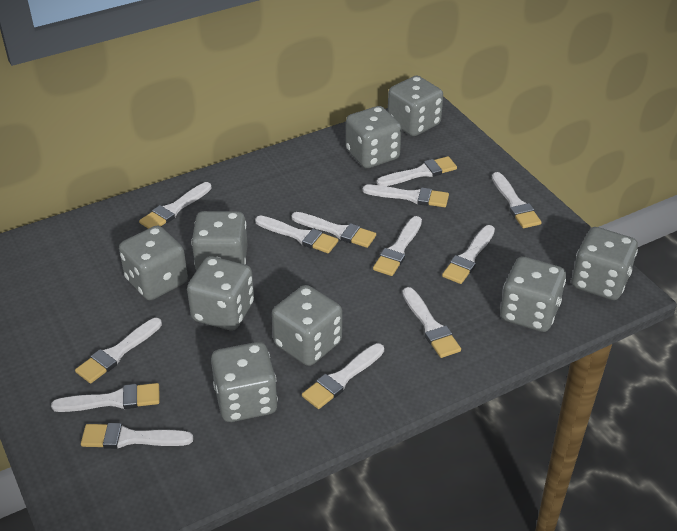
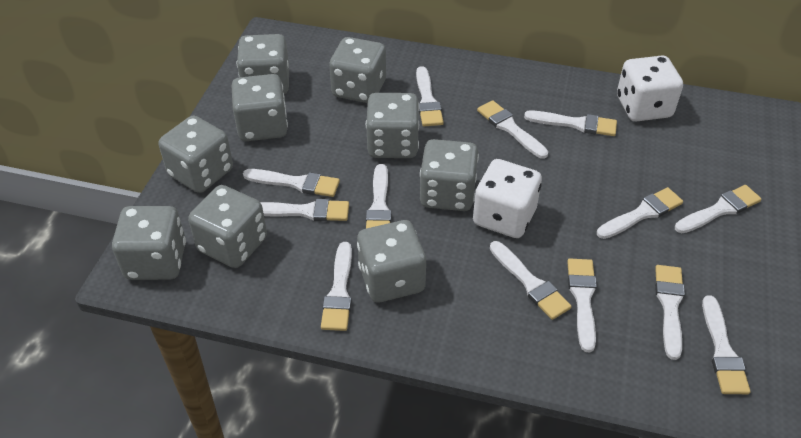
white dice: 0 -> 2

